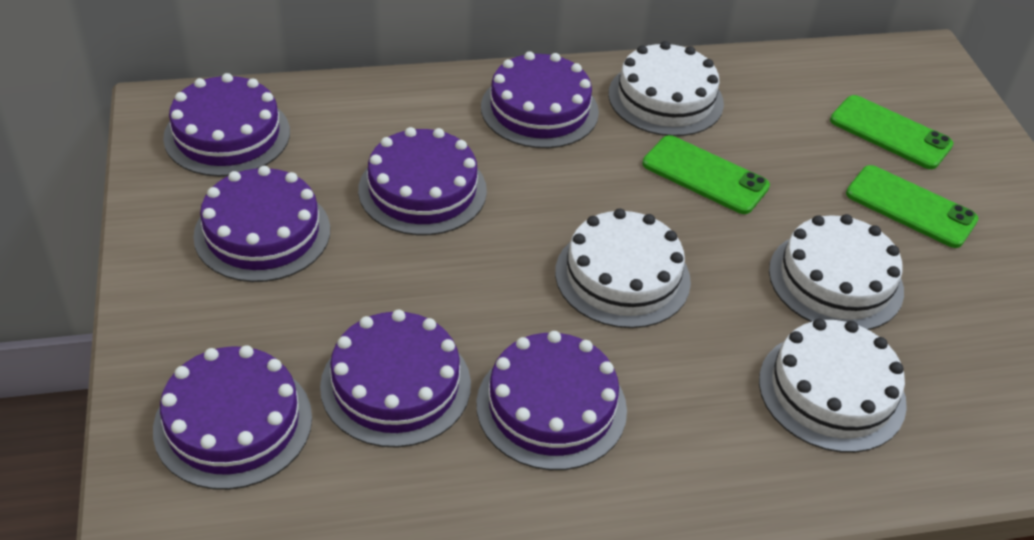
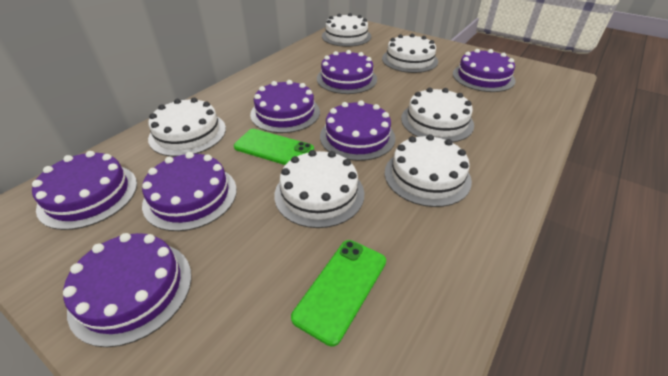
green phone: 3 -> 2
white cake: 4 -> 6

